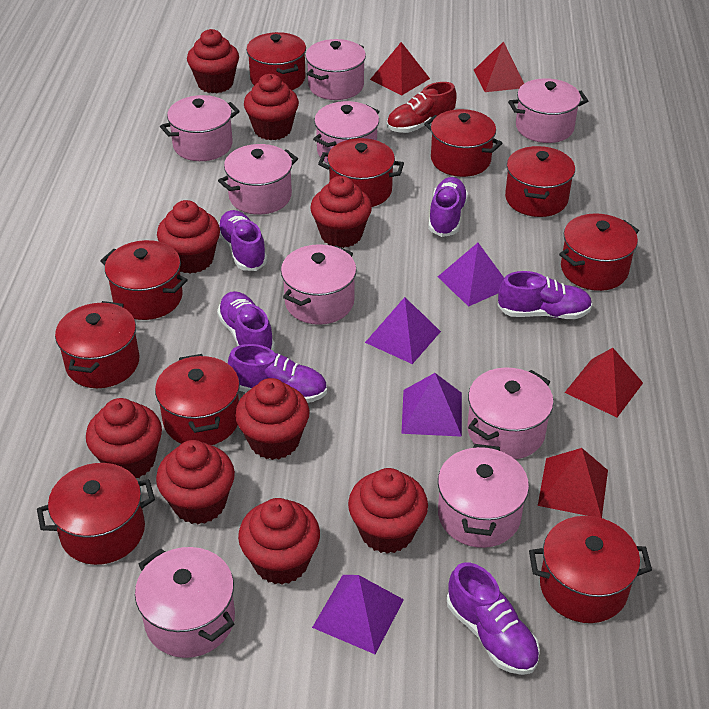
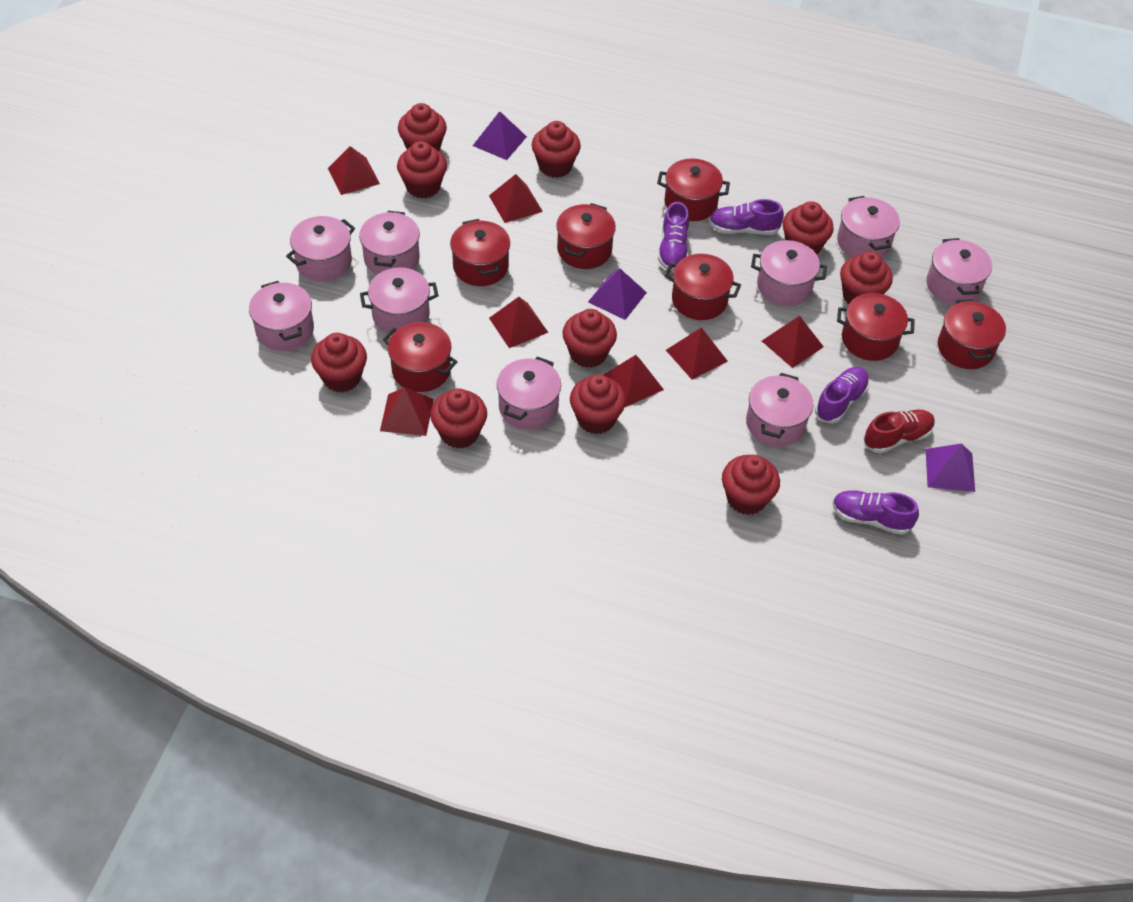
purple pyramid: 4 -> 3
purple shoe: 6 -> 4
red cupcake: 9 -> 10
red pot: 10 -> 7
red pyramid: 4 -> 7

